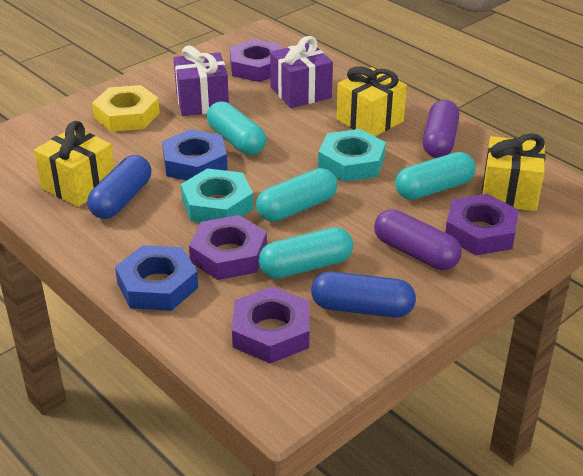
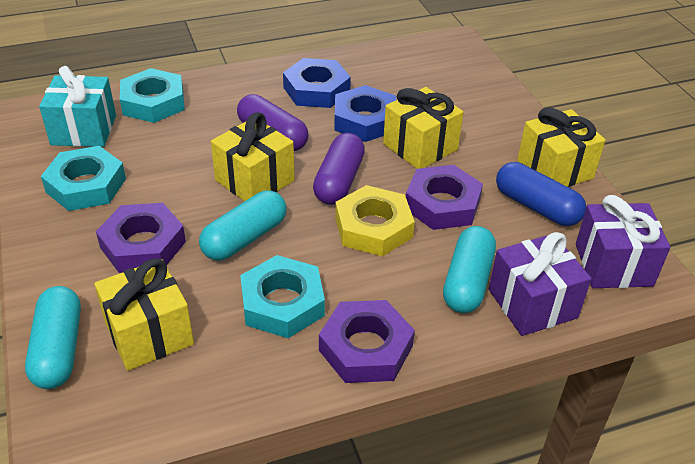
blue capsule: 2 -> 1
purple nut: 4 -> 3
turquoise capsule: 4 -> 3
turquoise gift: 0 -> 1
turquoise nut: 2 -> 3
yellow gift: 3 -> 4

